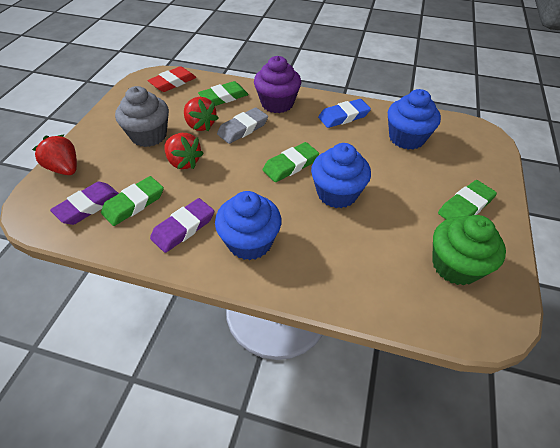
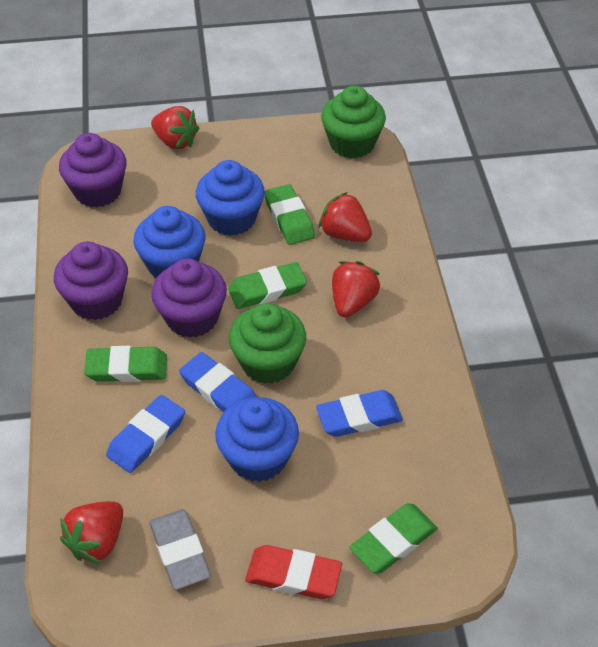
blue eraser: 1 -> 3
green cupcake: 1 -> 2
grey cupcake: 1 -> 0
purple cupcake: 1 -> 3
purple eraser: 2 -> 0
red strawberry: 3 -> 4

